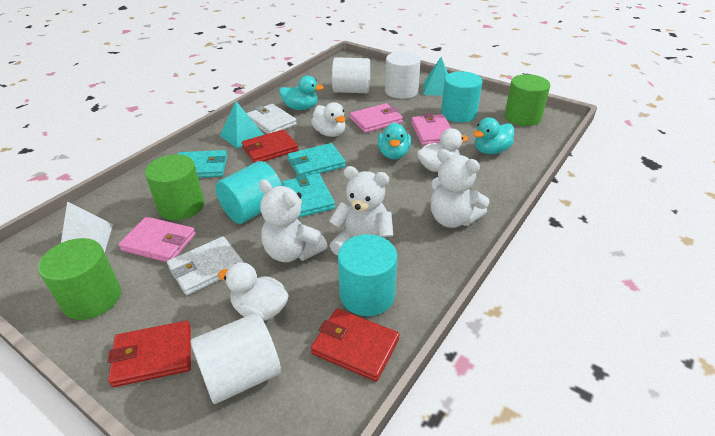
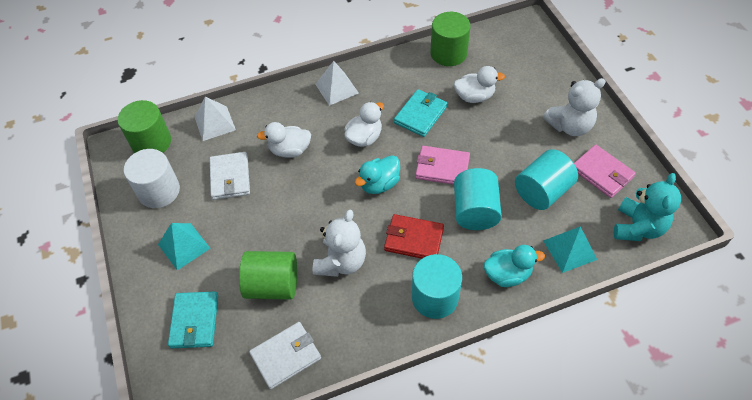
pink wallet: 3 -> 2
red wallet: 3 -> 1
turquoise duck: 3 -> 2
turquoise teddy bear: 0 -> 1
turquoise wallet: 3 -> 2
white cylinder: 3 -> 1
white pyramid: 1 -> 2
white teddy bear: 3 -> 2

